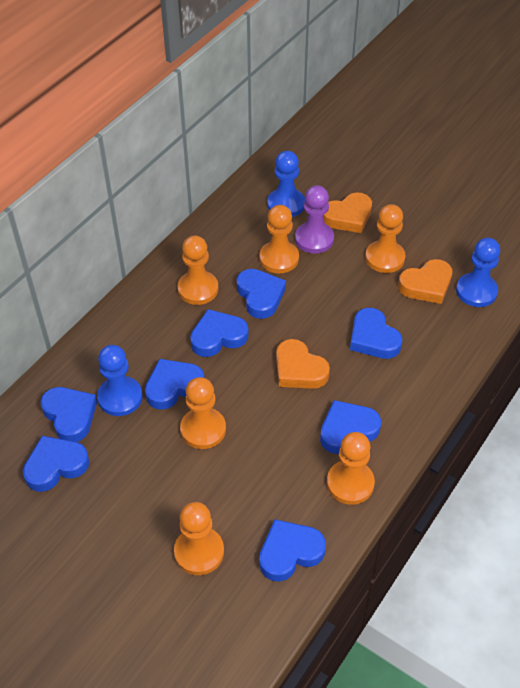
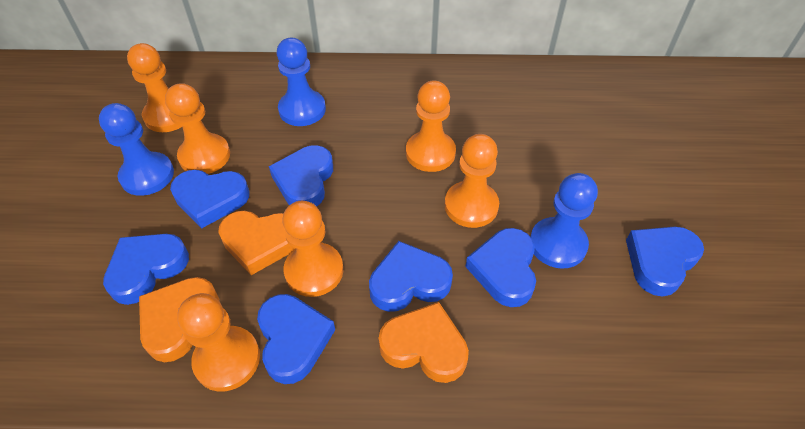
blue heart: 8 -> 7
purple pawn: 1 -> 0

